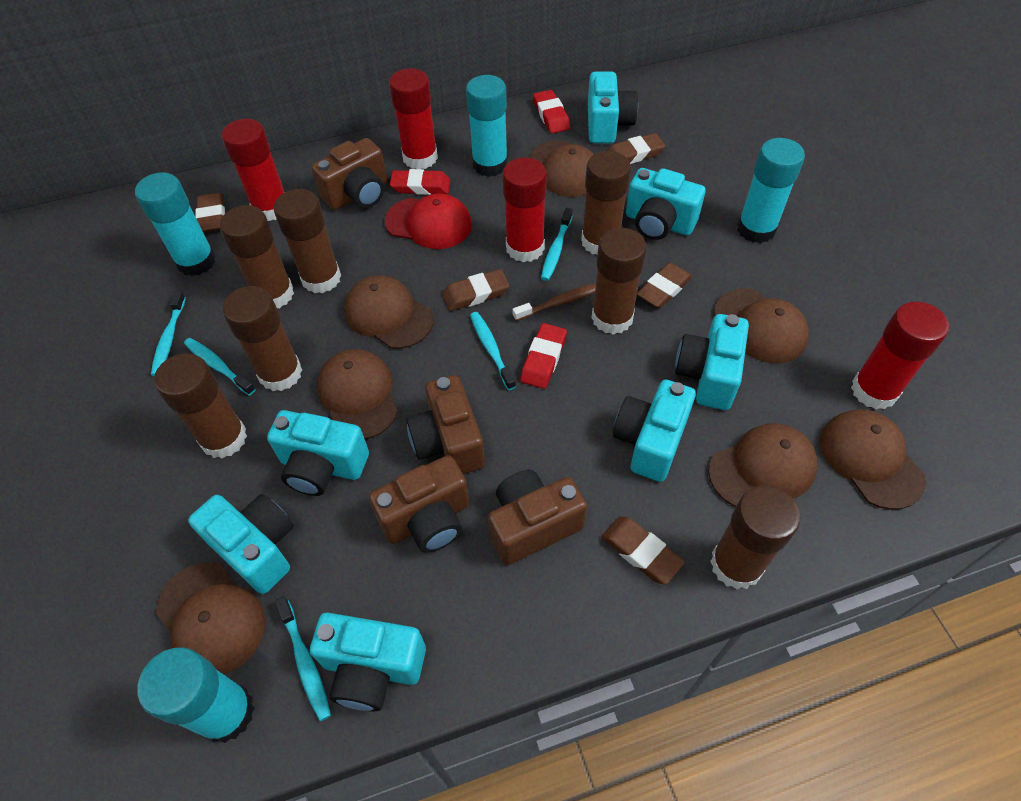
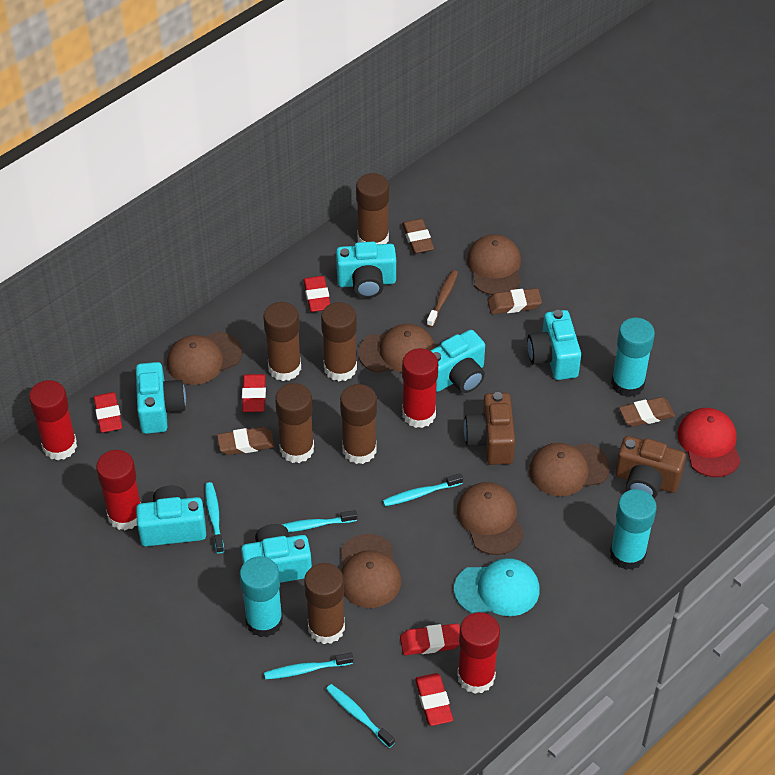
brown camera: 4 -> 2
brown cap: 7 -> 6
brown eraser: 5 -> 4
brown glue stick: 7 -> 6
red eraser: 3 -> 5
turquoise camera: 7 -> 6
turquoise cap: 0 -> 1
turquoise glue stick: 4 -> 3

